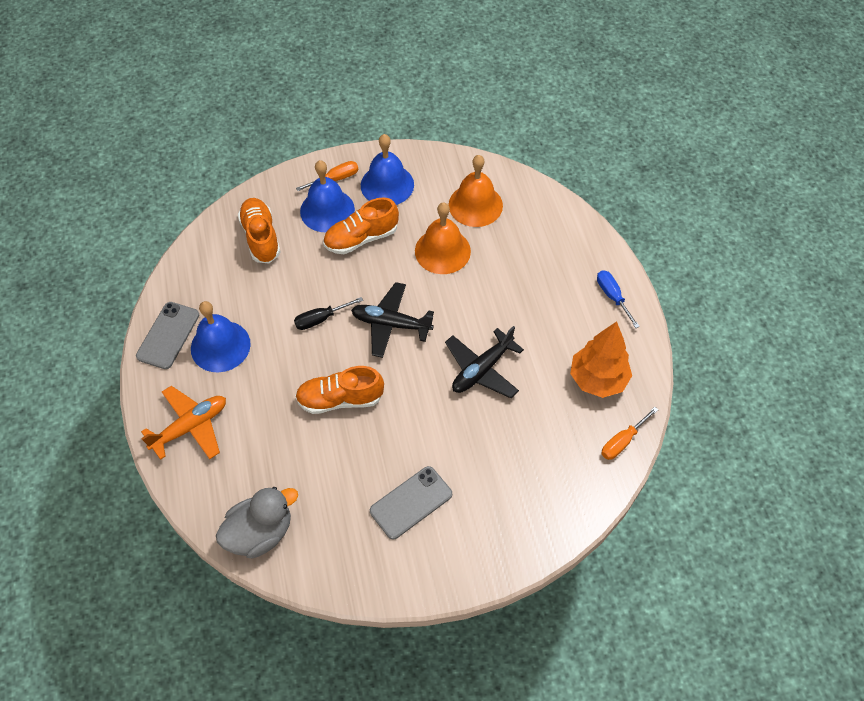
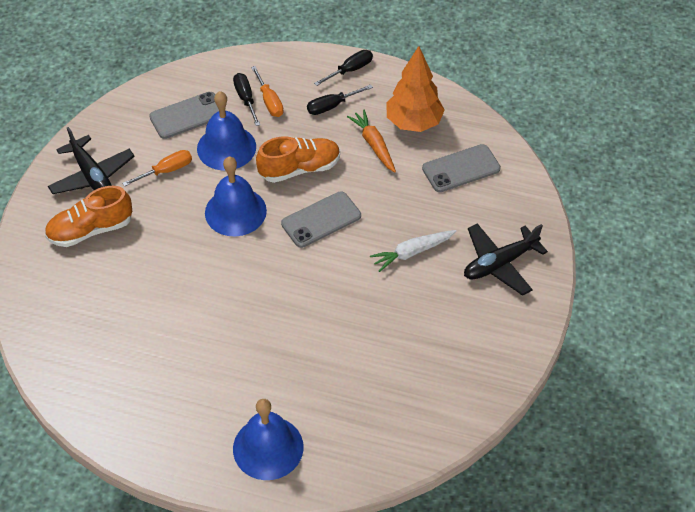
black screwdriver: 1 -> 3
blue screwdriver: 1 -> 0
grey duck: 1 -> 0
grey phone: 2 -> 3
orange bell: 2 -> 0
orange carrot: 0 -> 1
orange plane: 1 -> 0
orange shoe: 3 -> 2
white carrot: 0 -> 1

